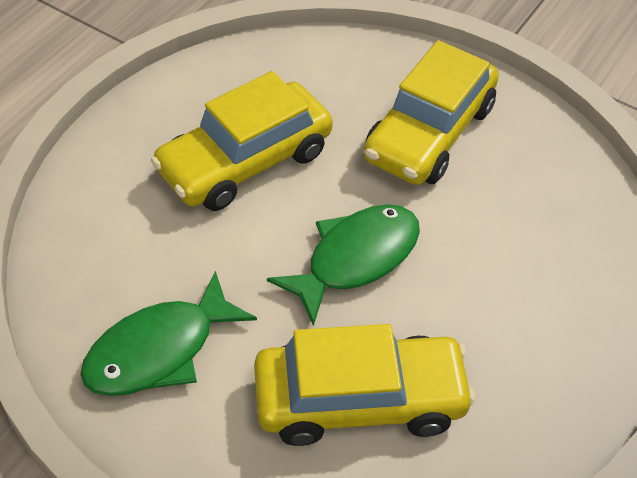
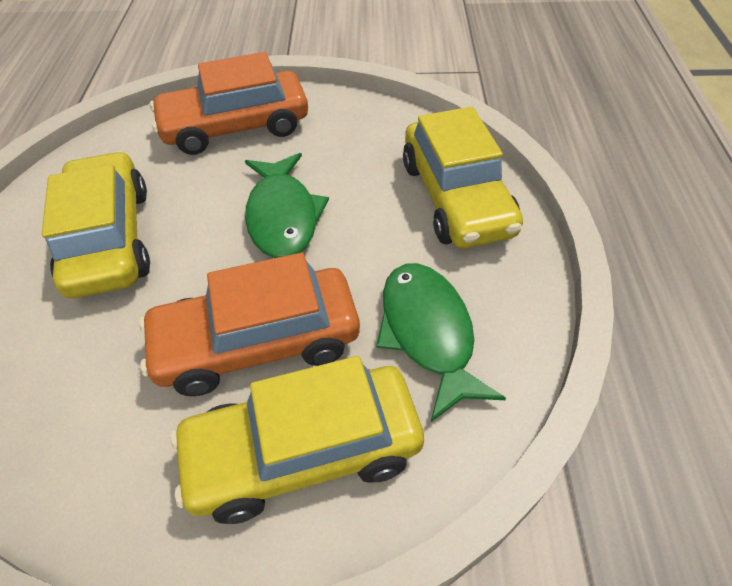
orange car: 0 -> 2

